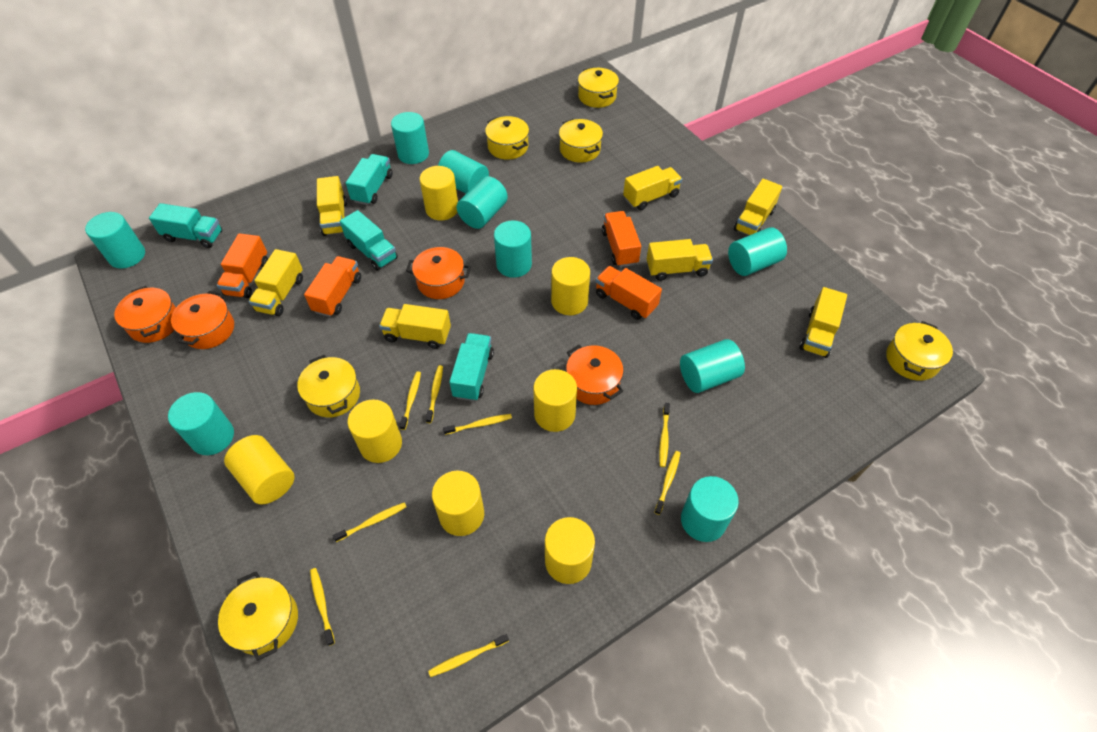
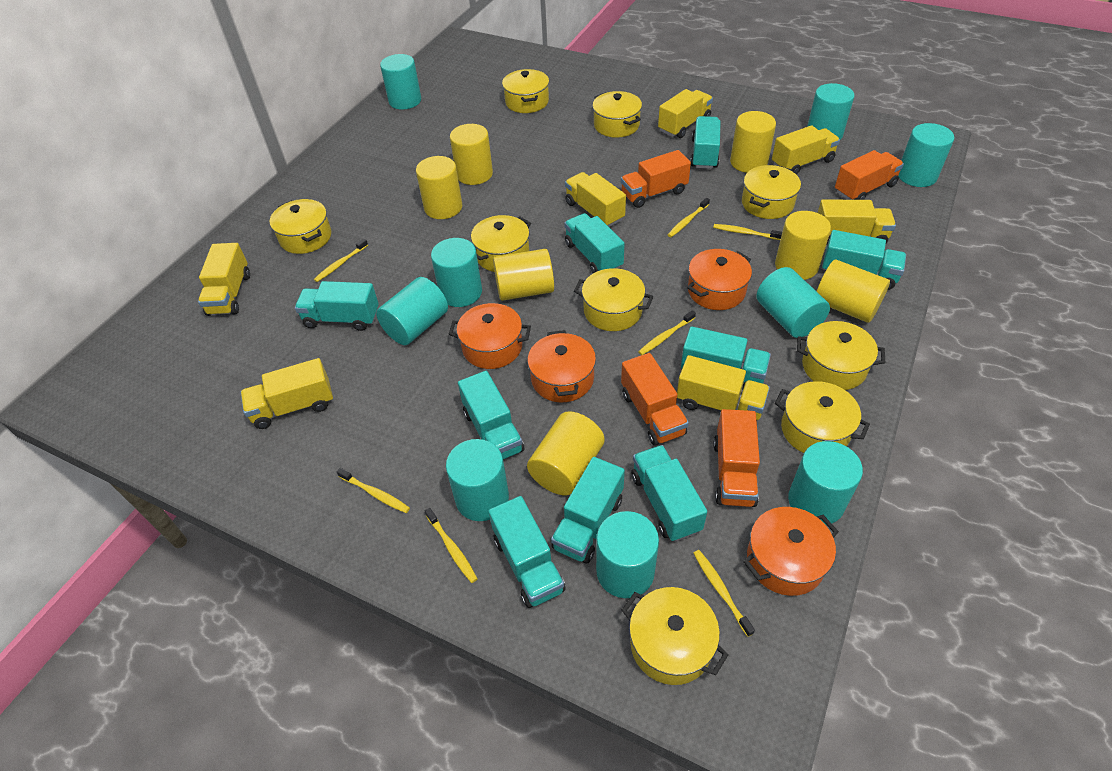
turquoise truck: 4 -> 9
yellow pot: 6 -> 9
yellow toothbrush: 8 -> 7

